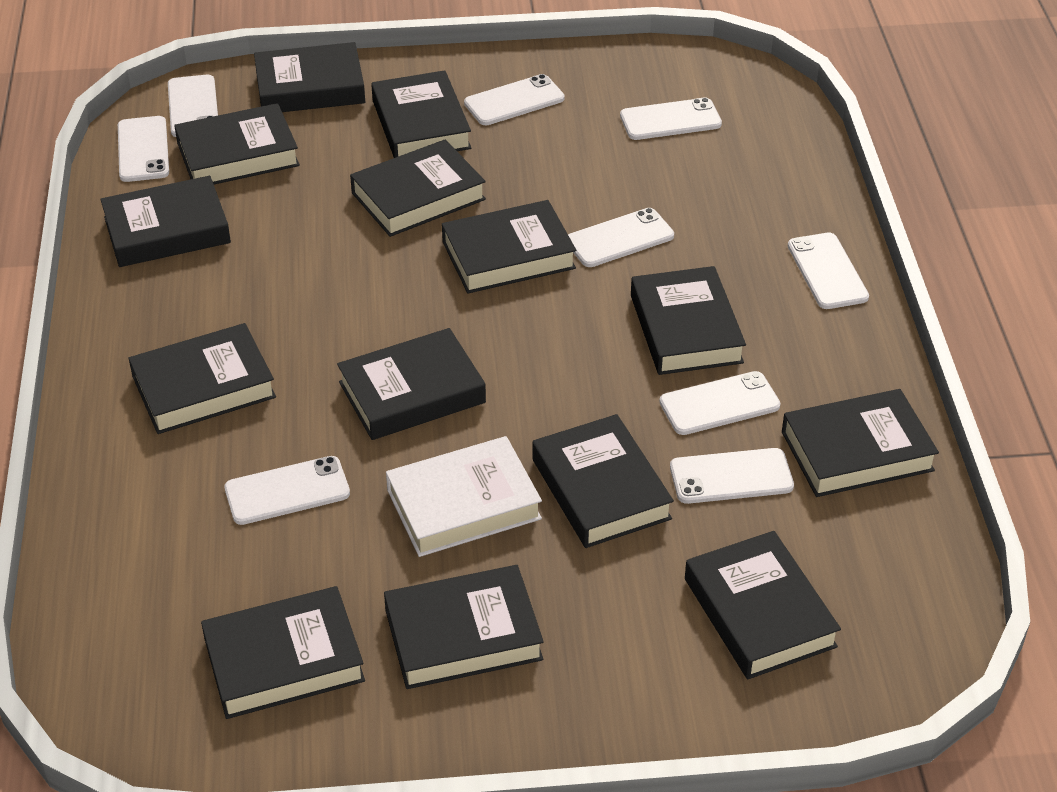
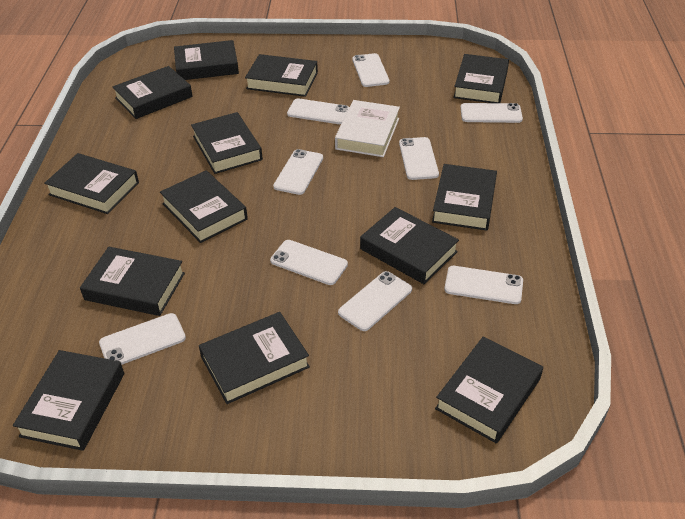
black book: 14 -> 13

